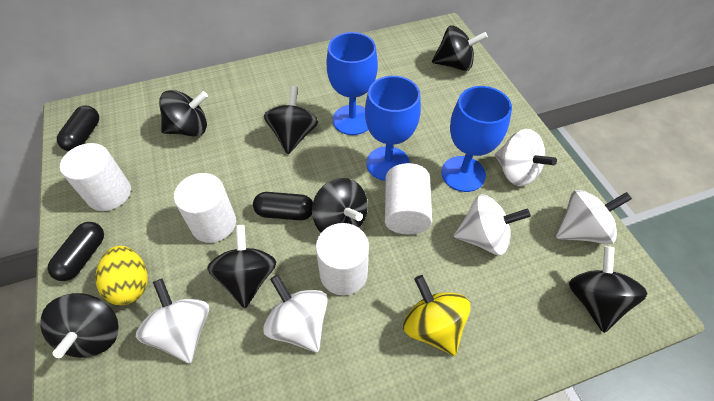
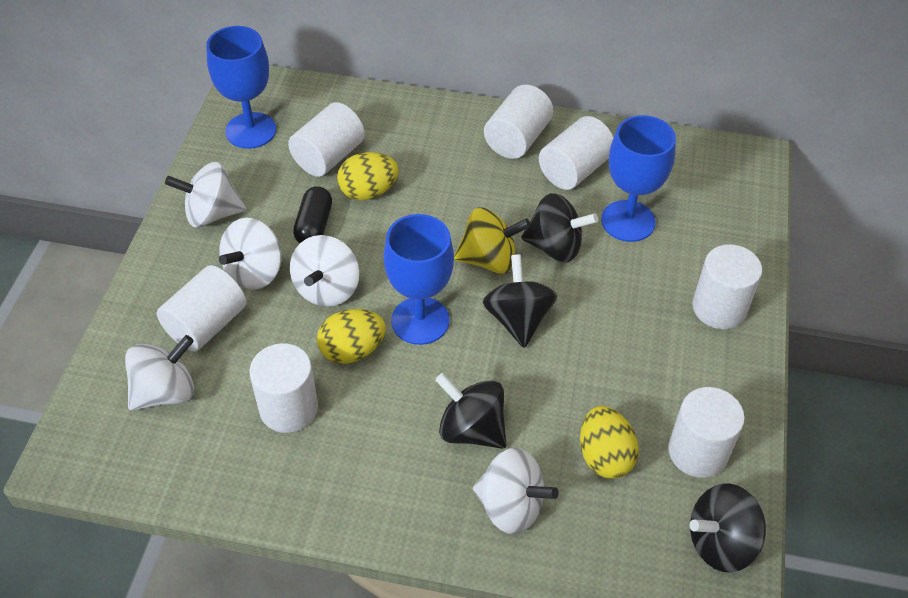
black capsule: 3 -> 1
black spinning top: 7 -> 4
white cylinder: 4 -> 7
yellow egg: 1 -> 3

